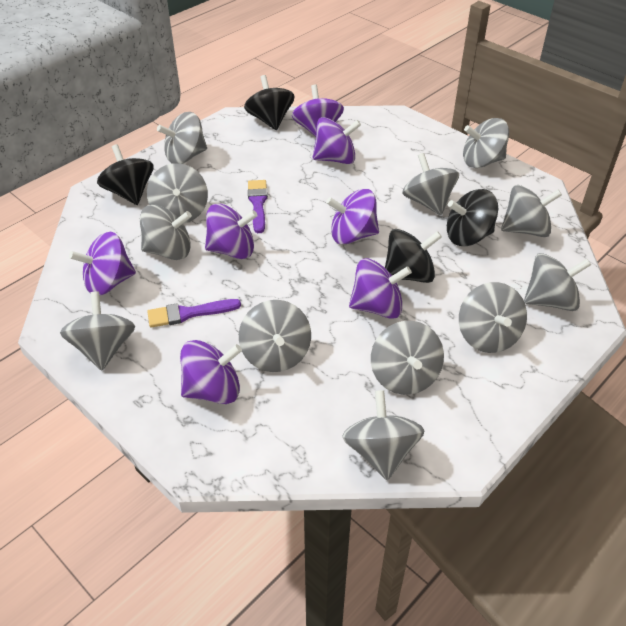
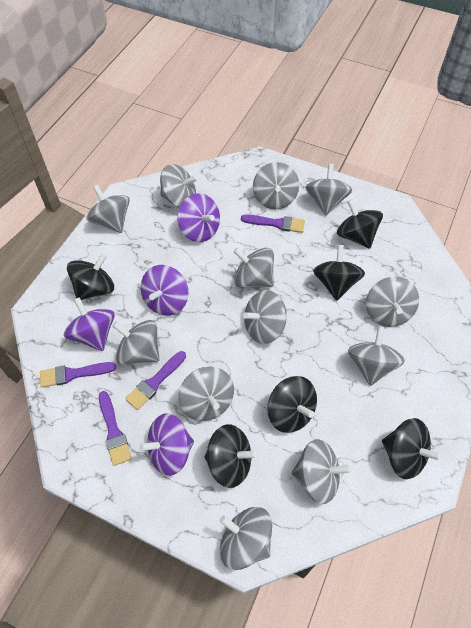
black spinning top: 4 -> 6
purple brush: 2 -> 4
purple spinning top: 7 -> 4

